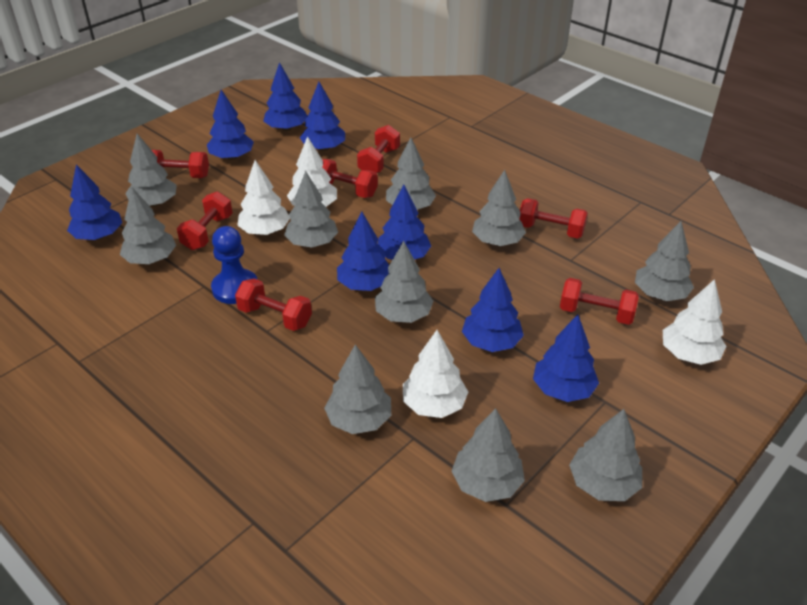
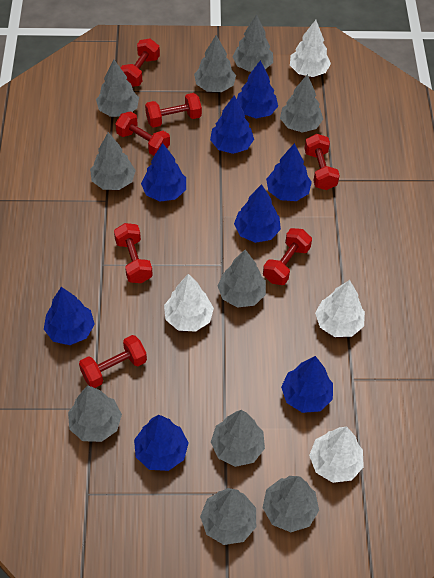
blue pawn: 1 -> 0

